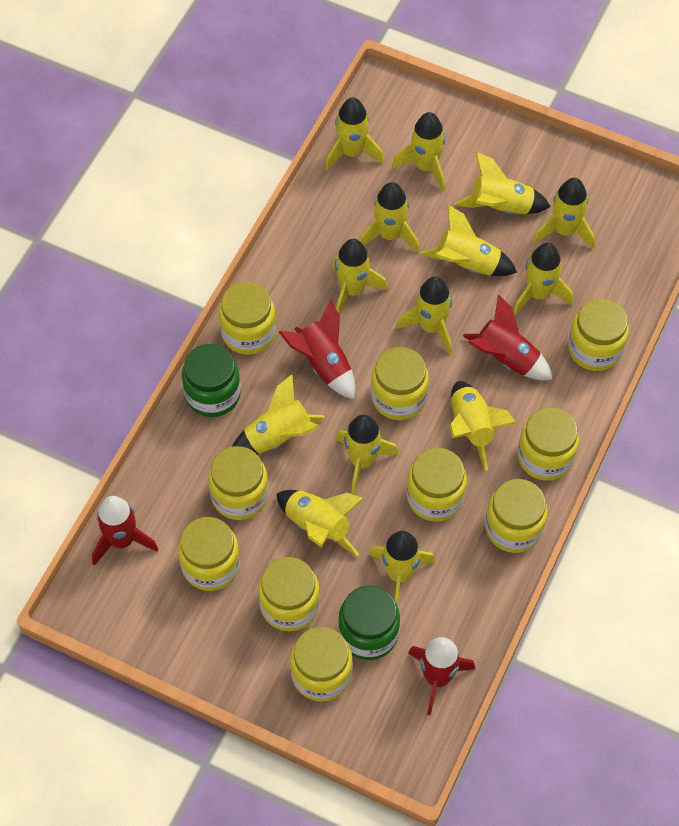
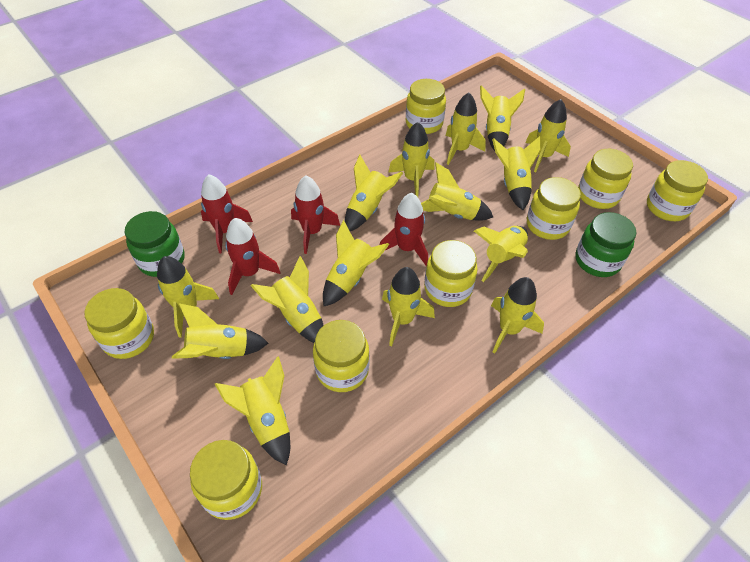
yellow jar: 10 -> 8
yellow rocket: 14 -> 15

